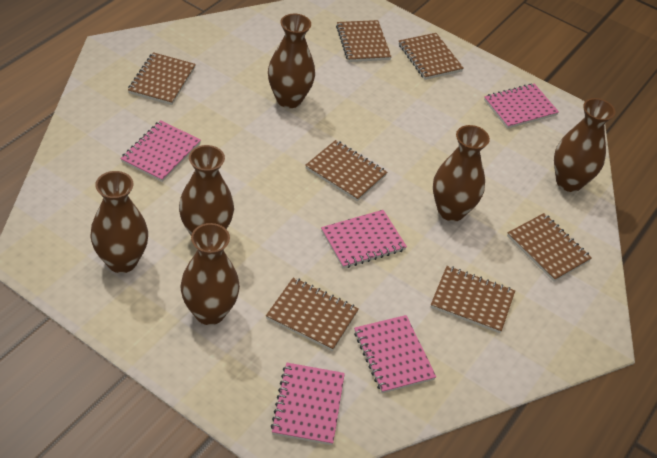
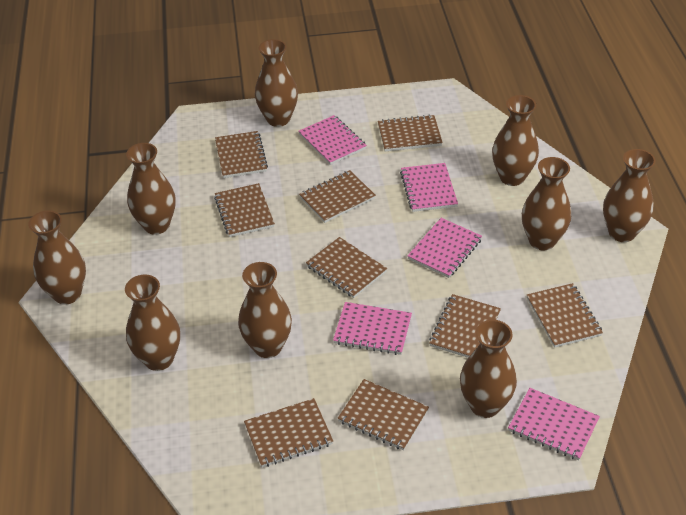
brown notebook: 7 -> 9
brown vase: 6 -> 9

